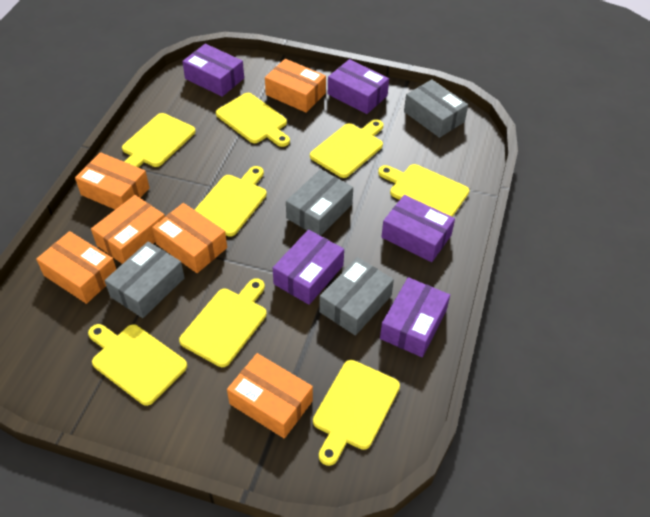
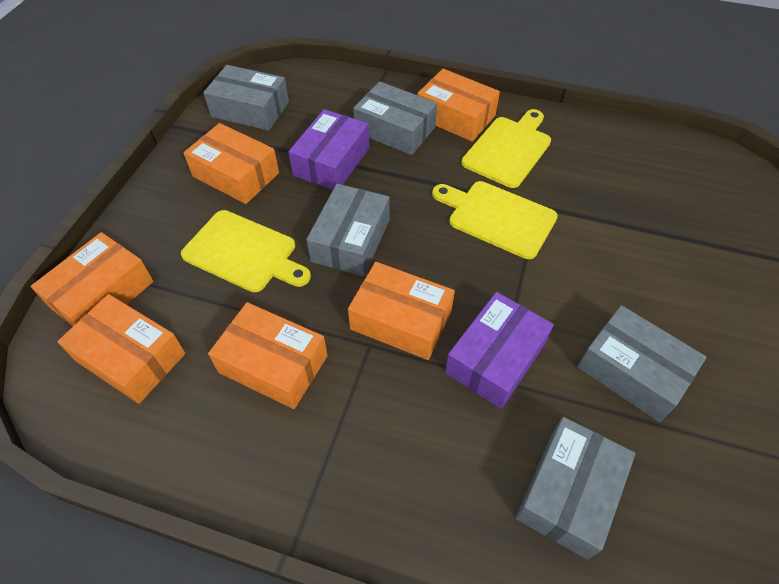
grey box: 4 -> 5
purple box: 5 -> 2
yellow cutting board: 8 -> 3

